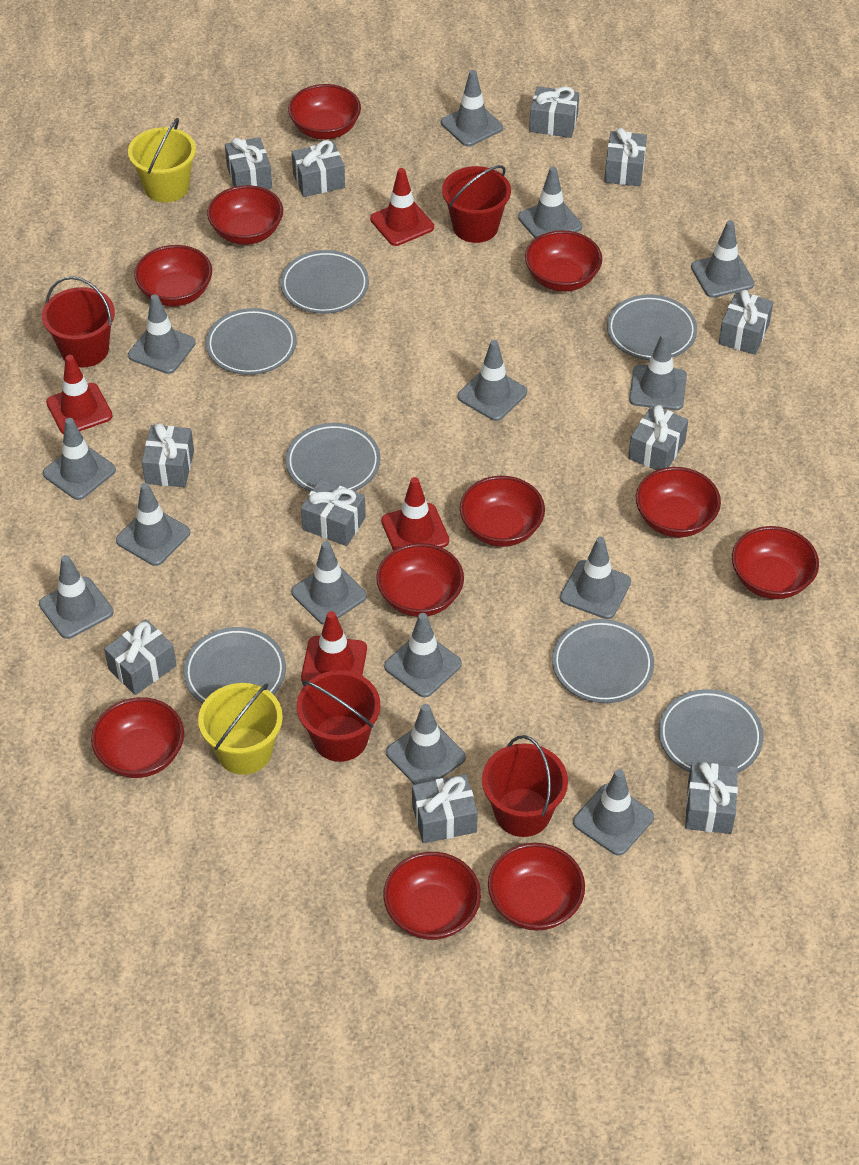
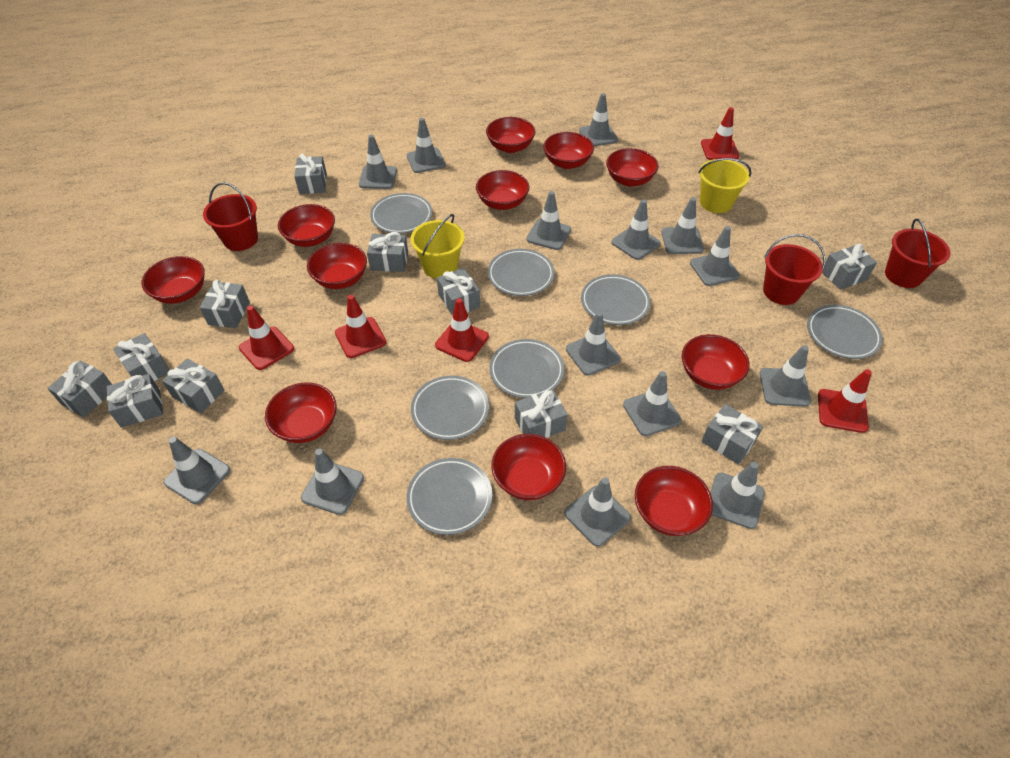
red bucket: 4 -> 3
red traffic cone: 4 -> 5

